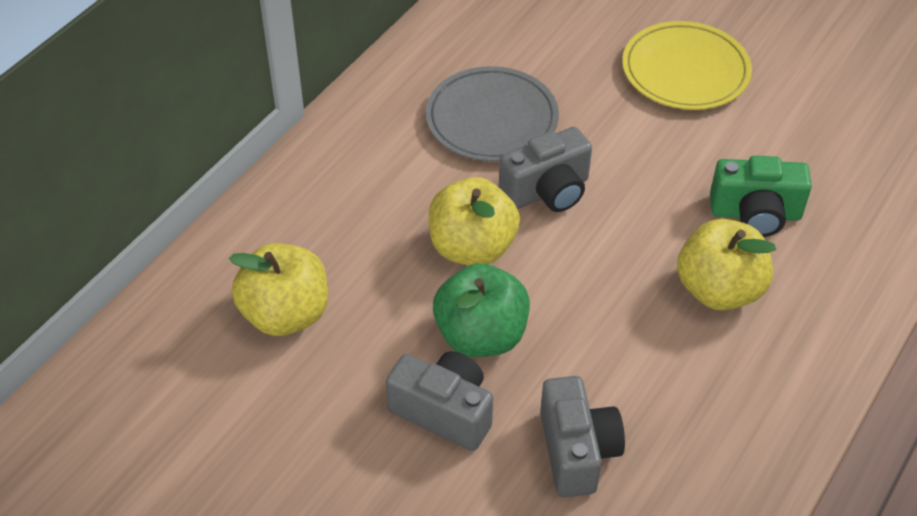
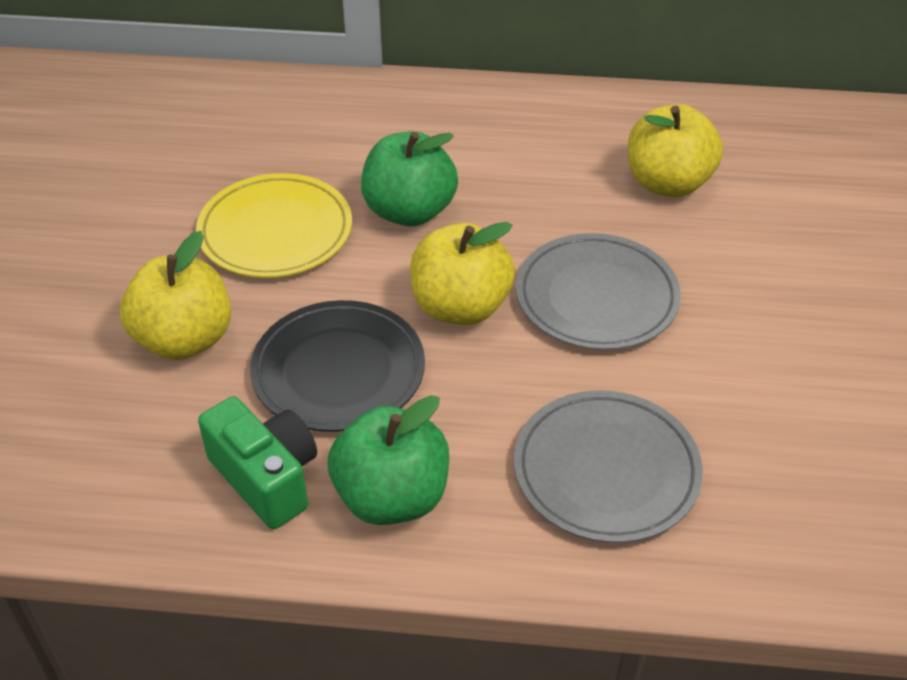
black plate: 0 -> 1
green apple: 1 -> 2
grey camera: 3 -> 0
grey plate: 1 -> 2

